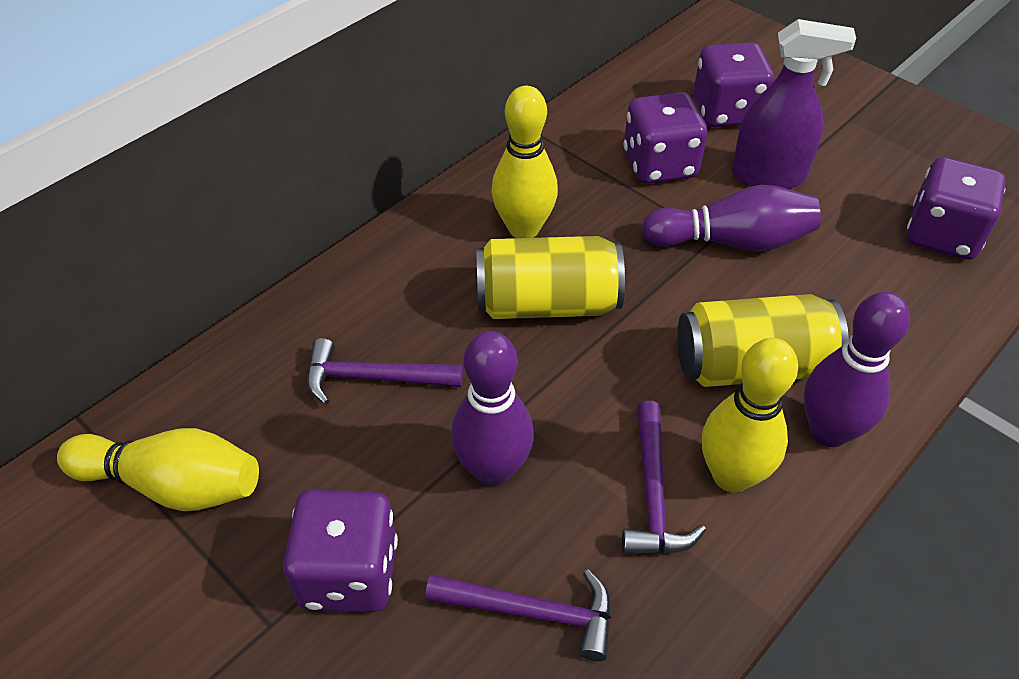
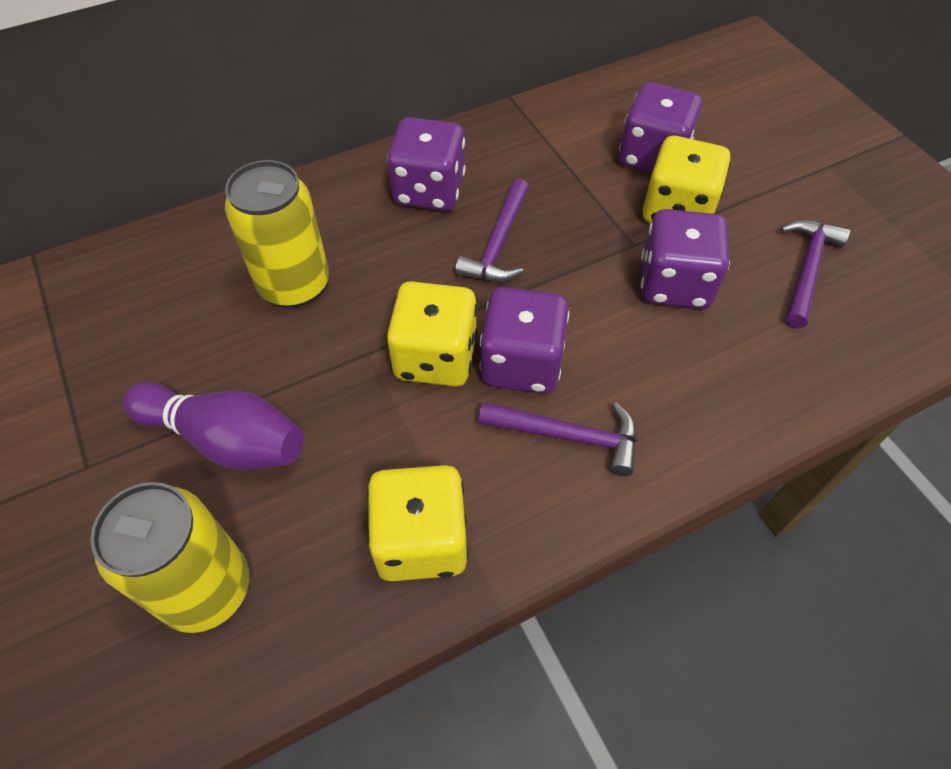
purple bowling pin: 3 -> 1
purple spray bottle: 1 -> 0
yellow bowling pin: 3 -> 0
yellow dice: 0 -> 3

